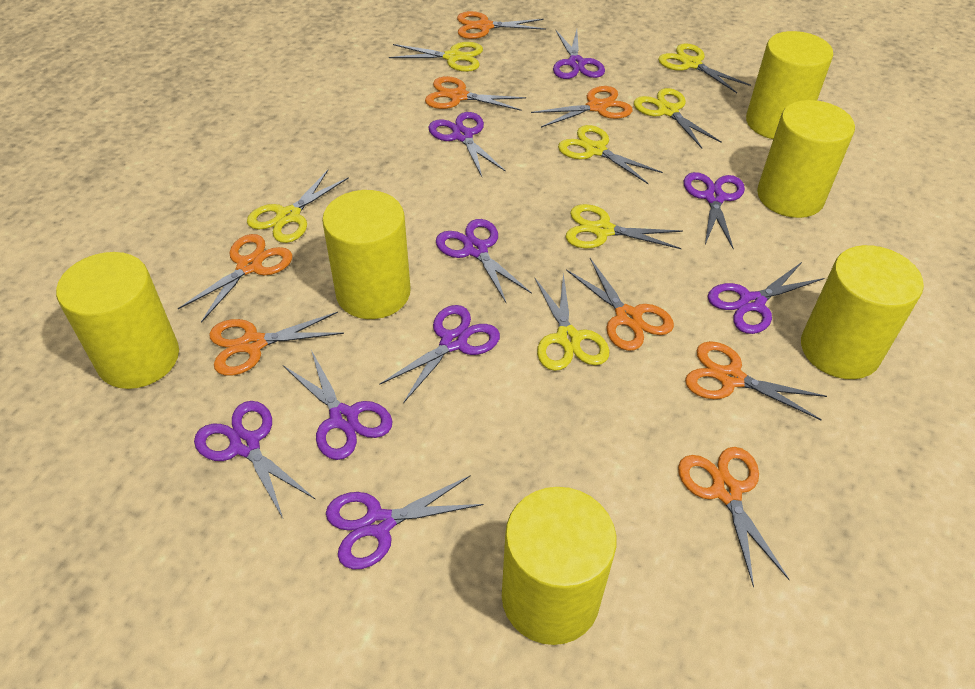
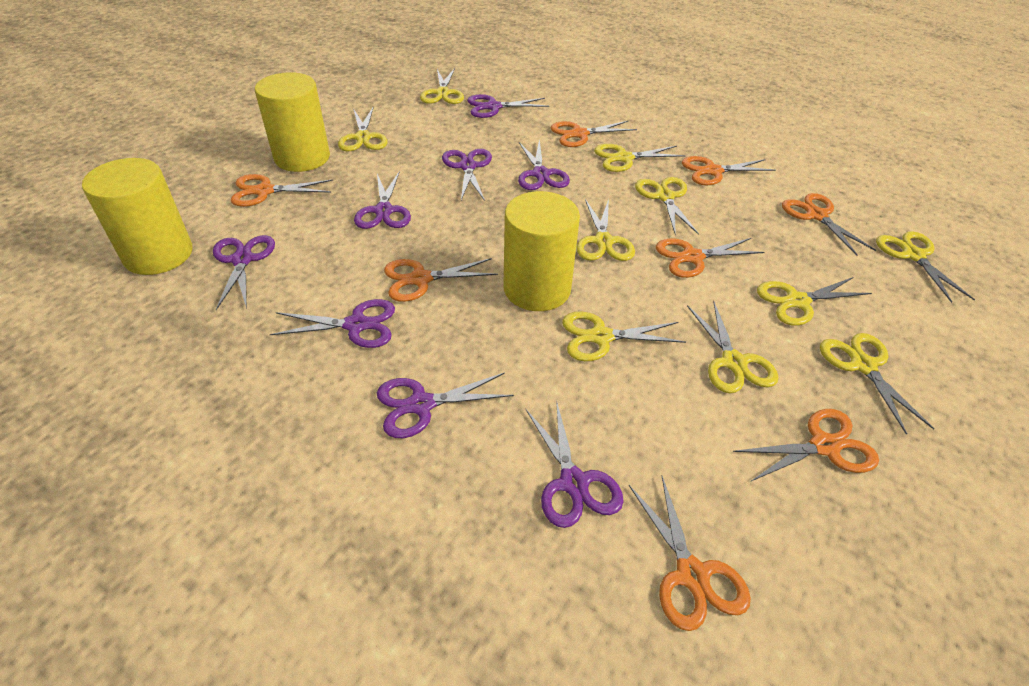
purple scissors: 9 -> 8
yellow cylinder: 6 -> 3
yellow scissors: 7 -> 10

